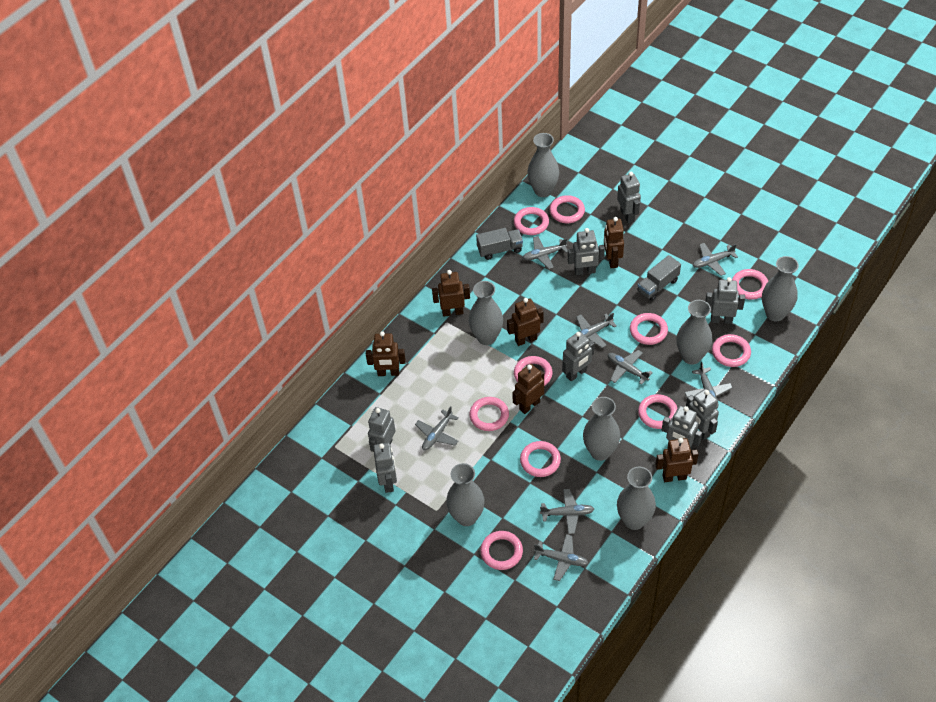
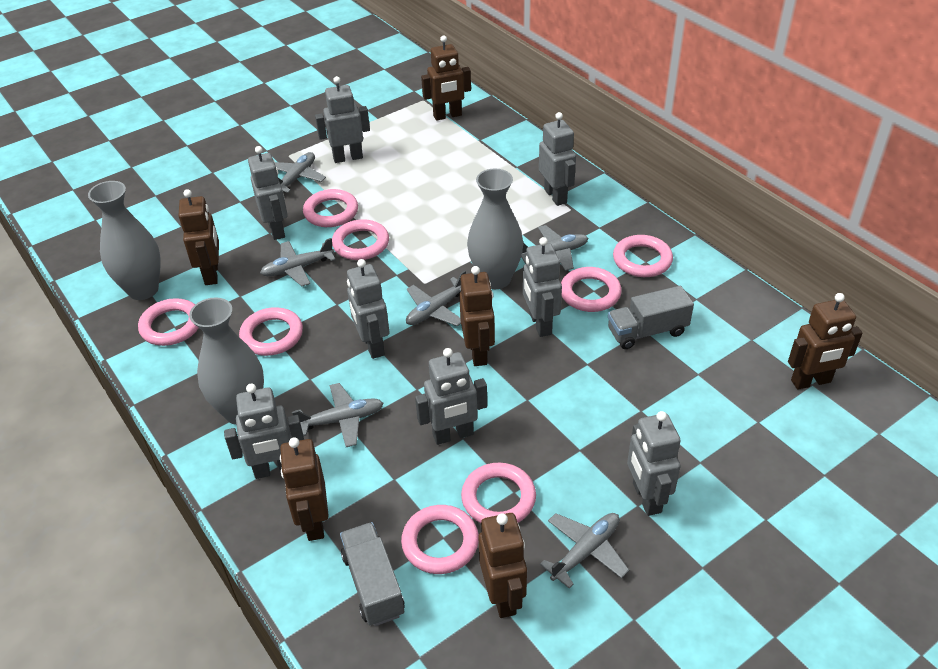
grey plane: 8 -> 6
grey vase: 7 -> 3
pink ring: 10 -> 8

